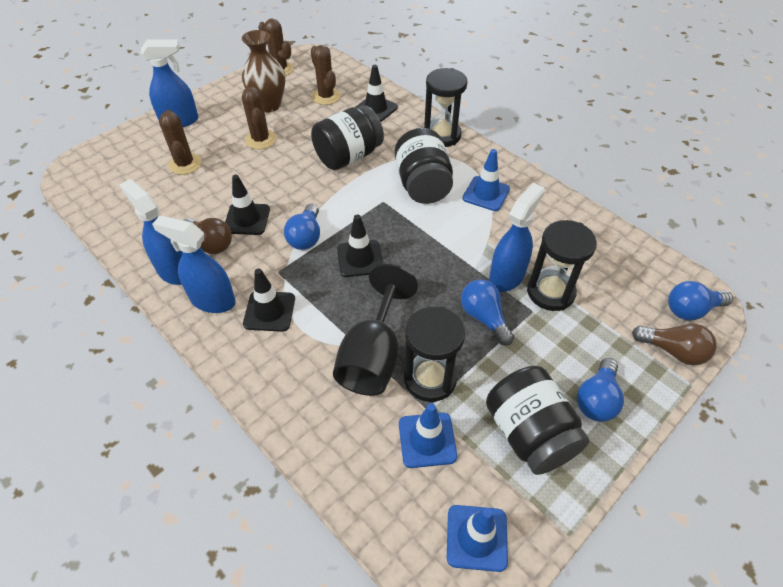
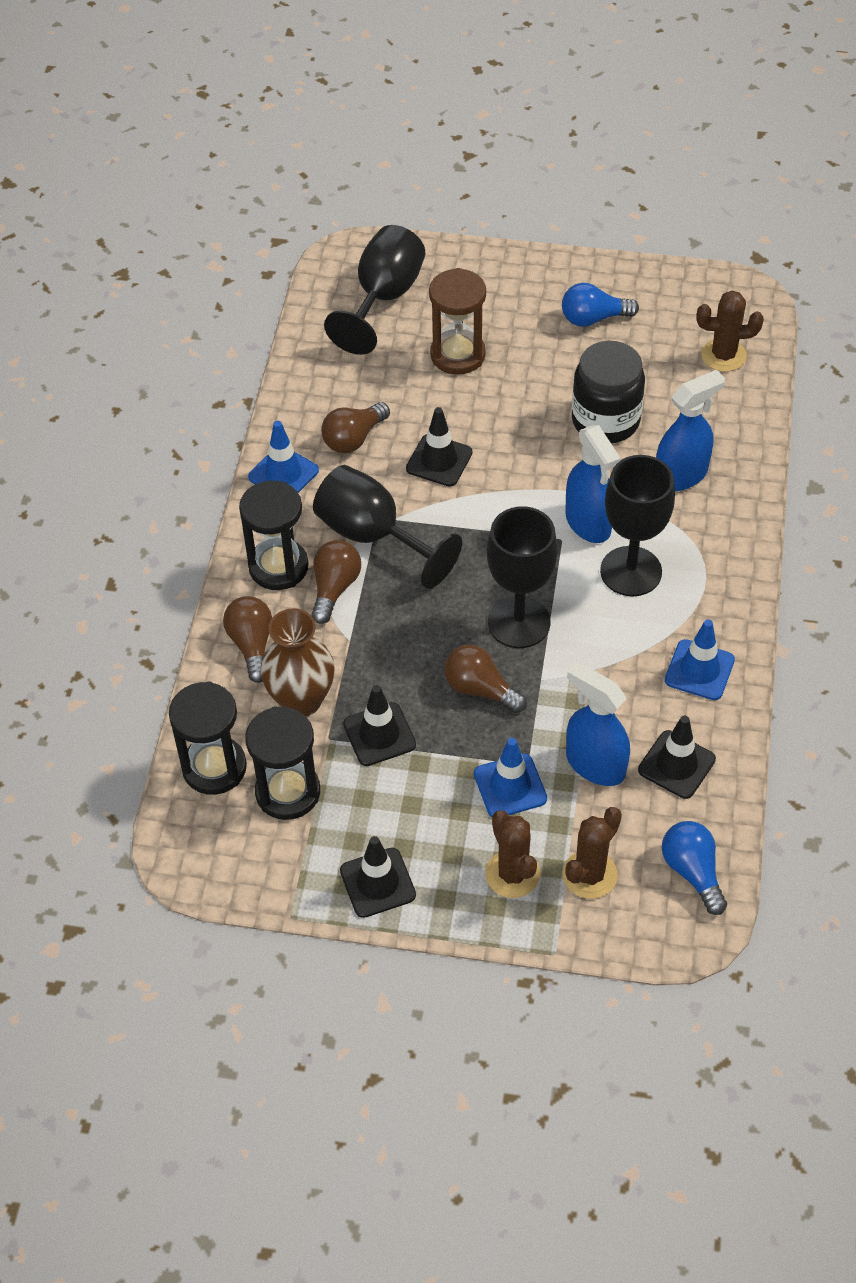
black goblet: 1 -> 4
black jar: 3 -> 1
blue light bulb: 4 -> 2
blue spray bottle: 4 -> 3
brown cactus: 4 -> 3
brown hourglass: 0 -> 1
brown light bulb: 2 -> 4

